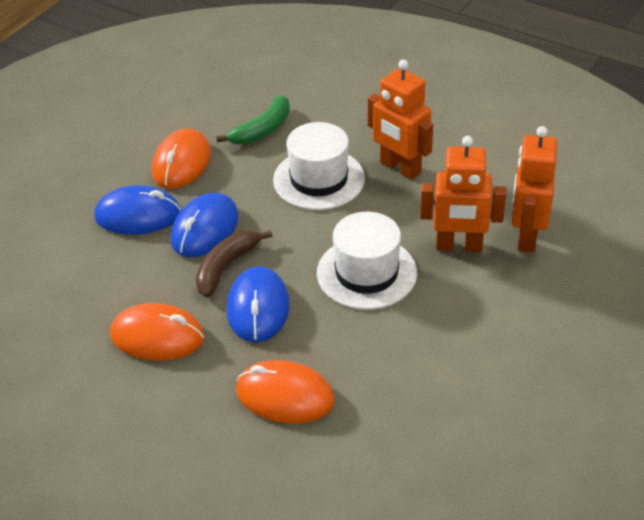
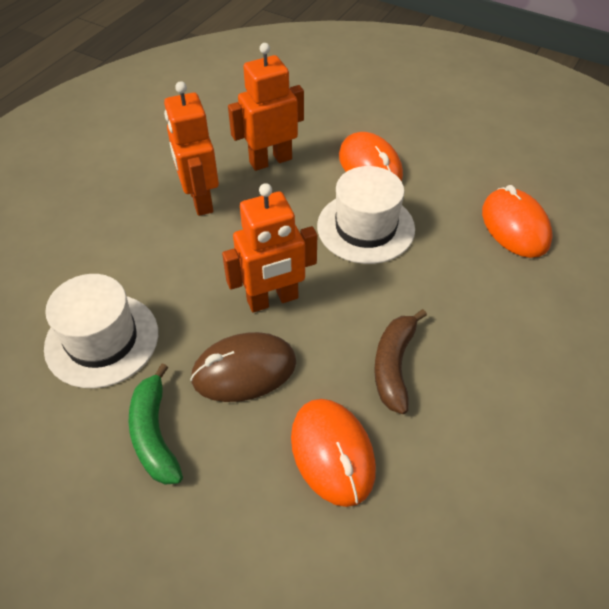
blue mouse: 3 -> 0
brown mouse: 0 -> 1

